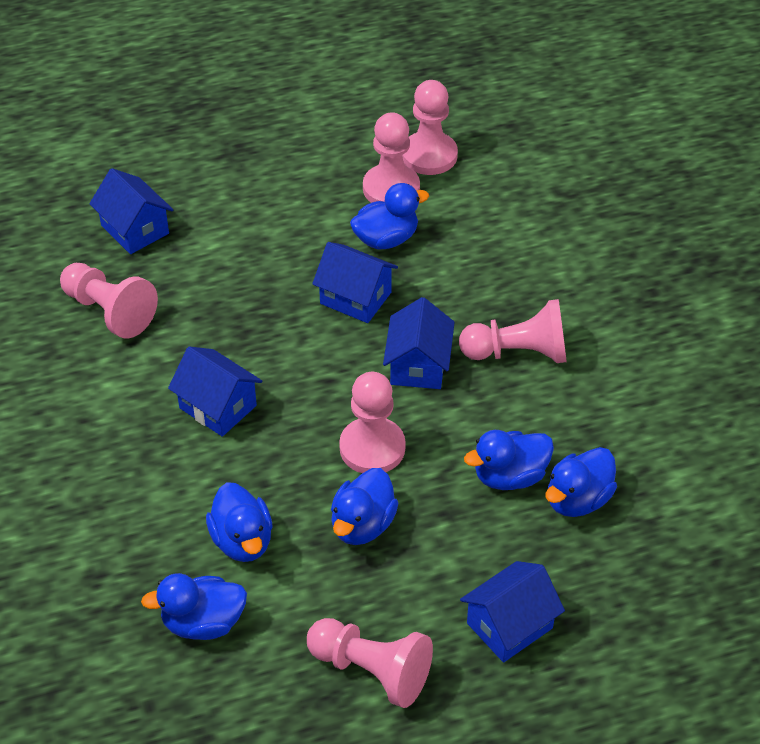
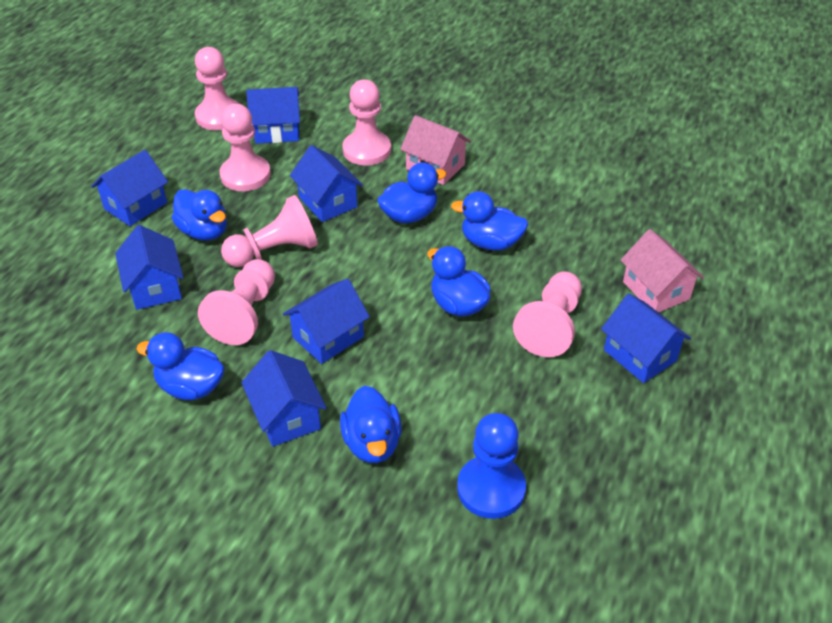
blue house: 5 -> 7
blue pawn: 0 -> 1
pink house: 0 -> 2

